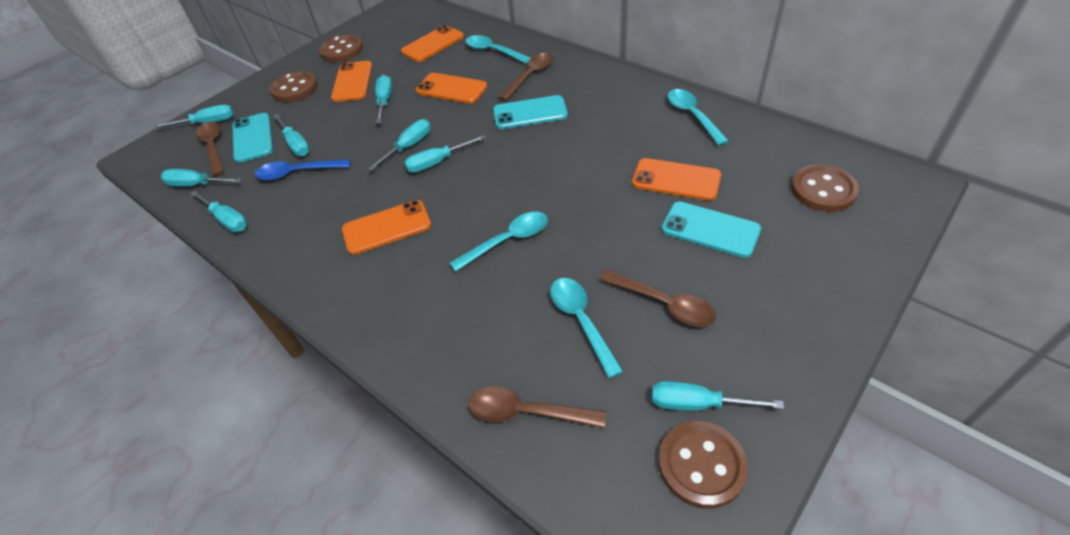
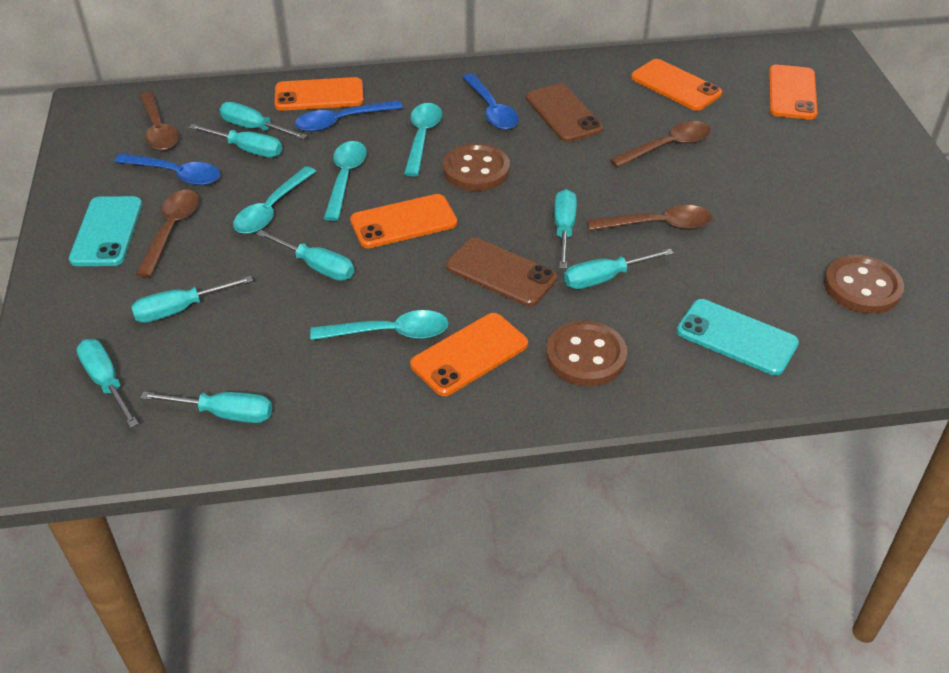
blue spoon: 1 -> 3
brown button: 4 -> 3
brown phone: 0 -> 2
turquoise phone: 3 -> 2

